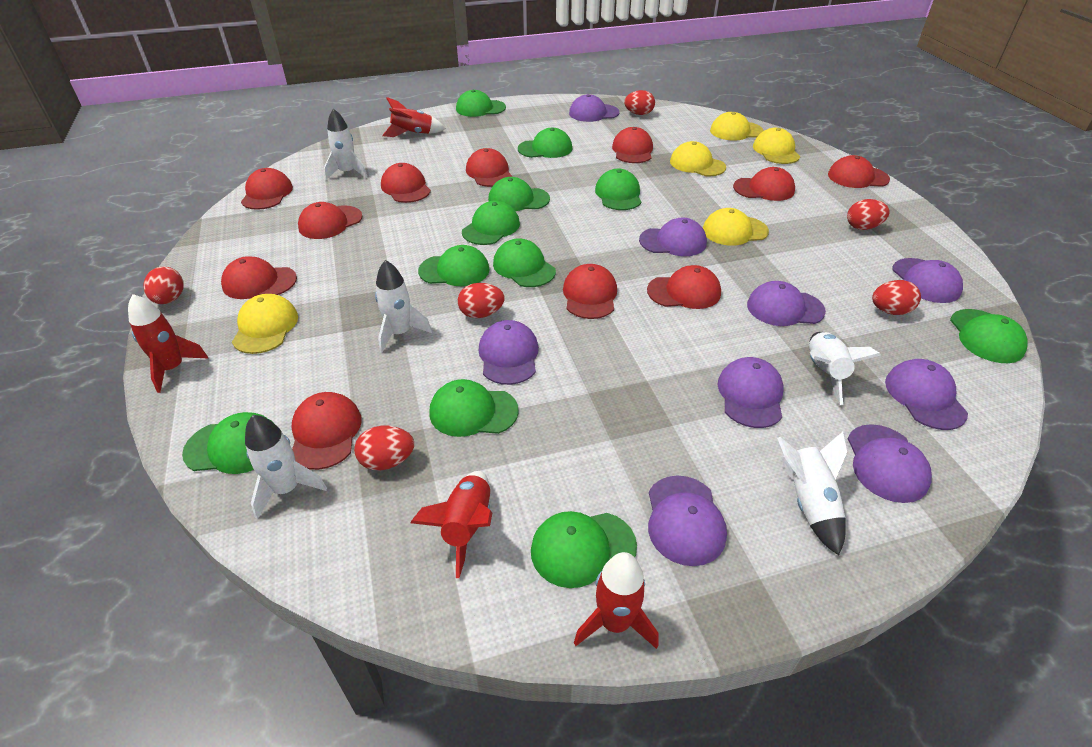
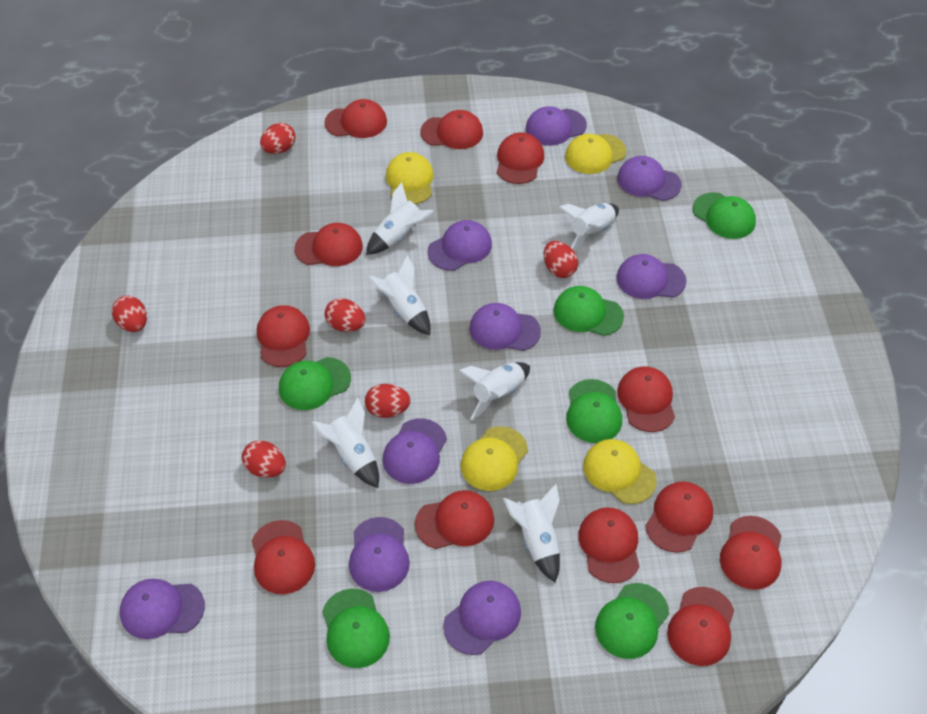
green cap: 11 -> 6
red cap: 11 -> 12
red rocket: 4 -> 0
white rocket: 5 -> 6
yellow cap: 5 -> 4

